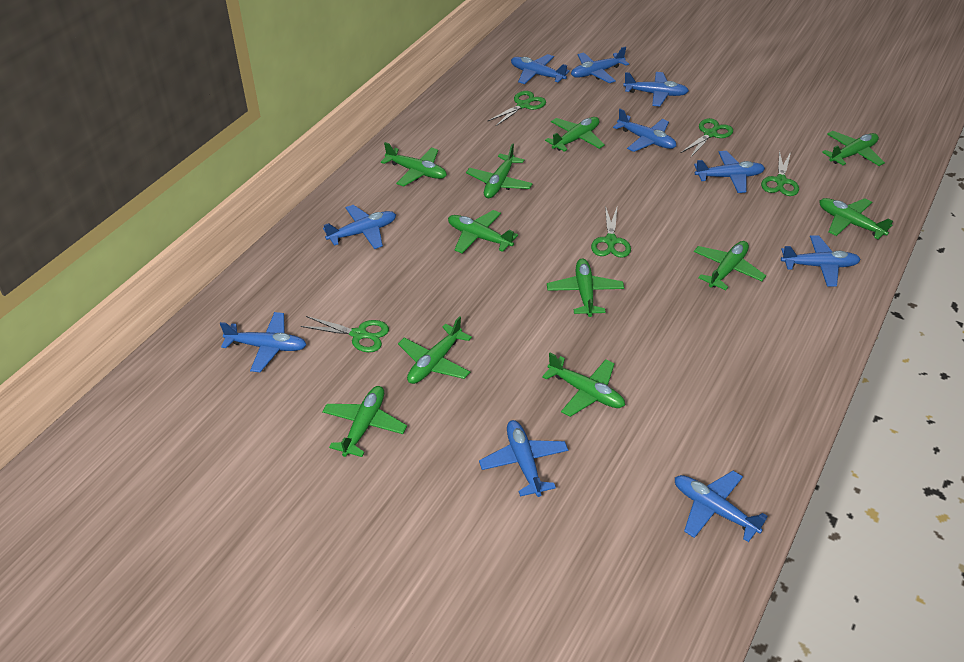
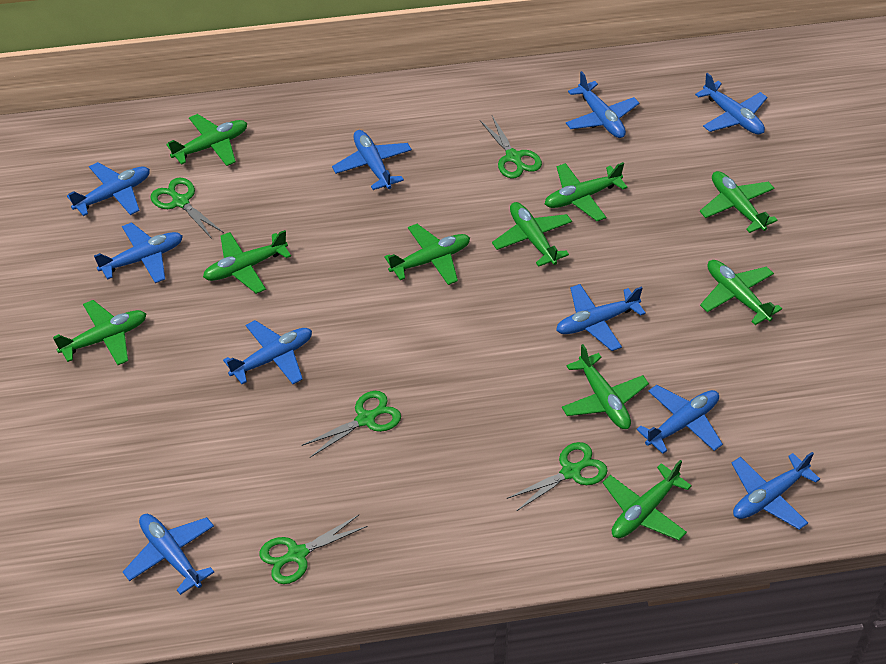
green plane: 11 -> 10

